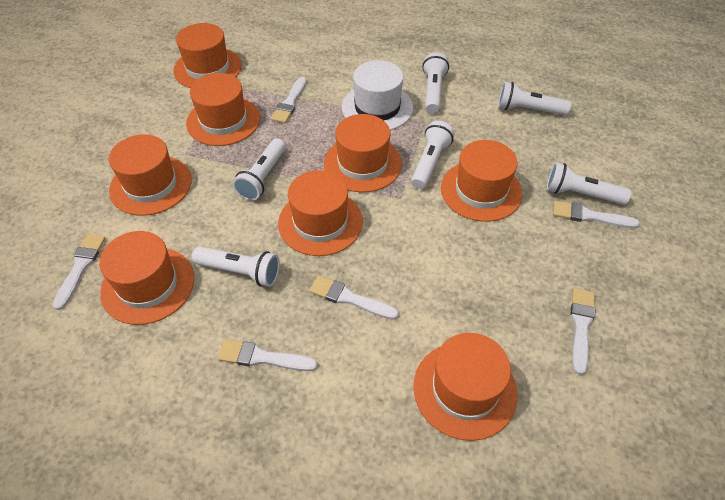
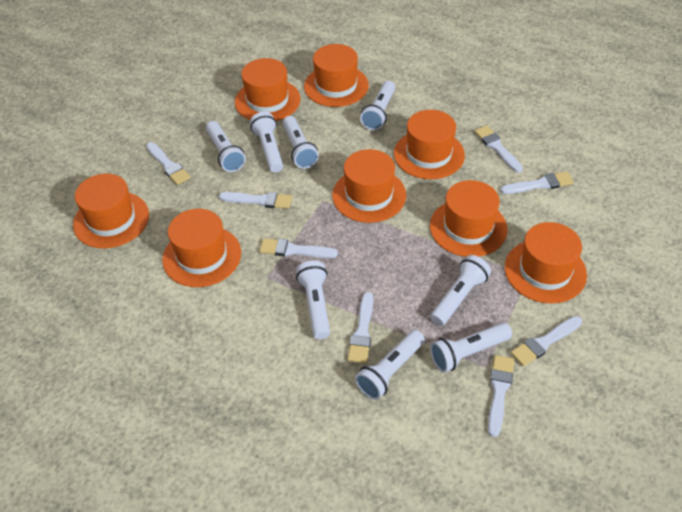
white brush: 6 -> 8
white flashlight: 6 -> 8
white hat: 1 -> 0

